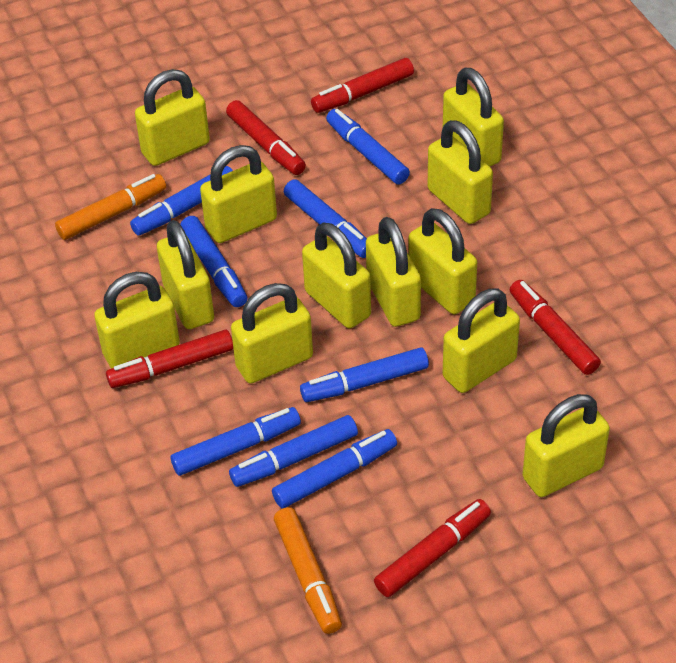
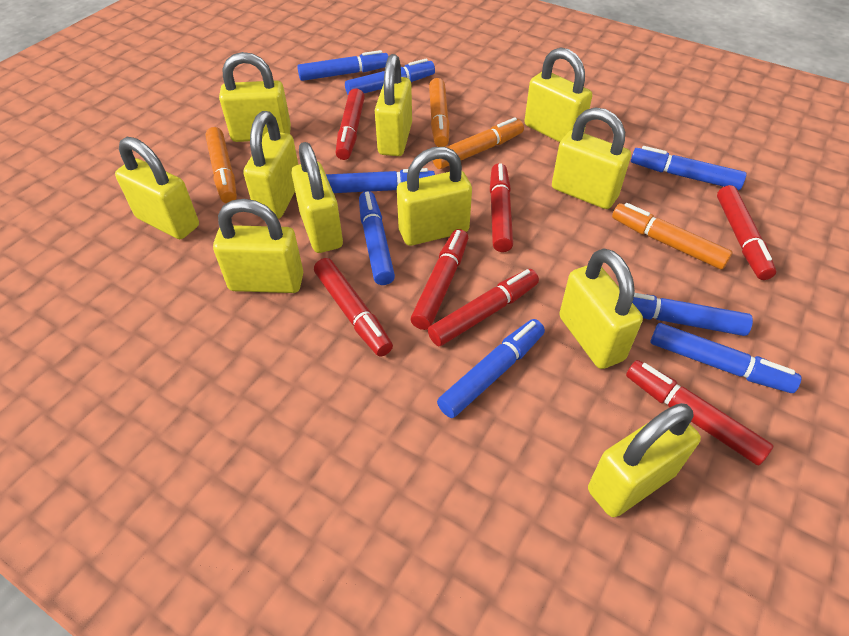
orange marker: 2 -> 4
red marker: 5 -> 7
yellow padlock: 12 -> 11

